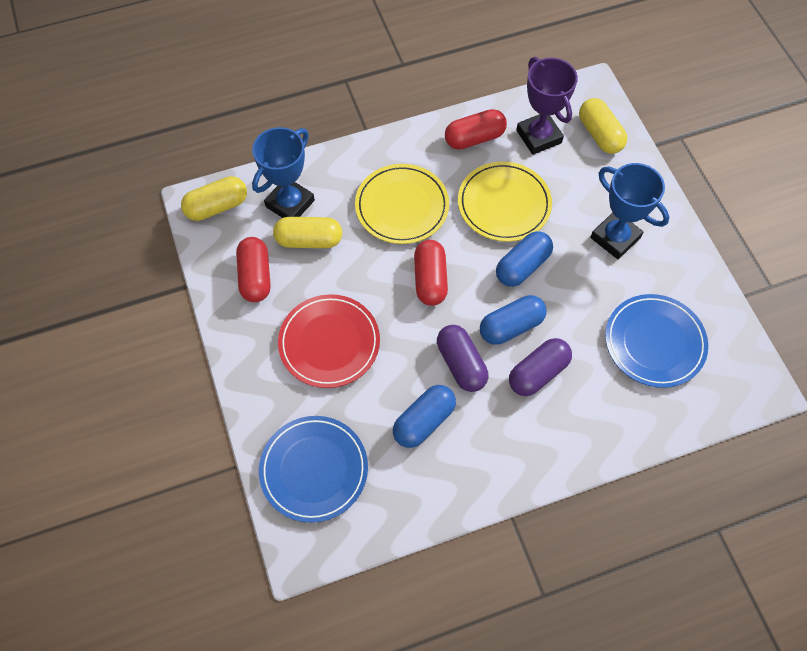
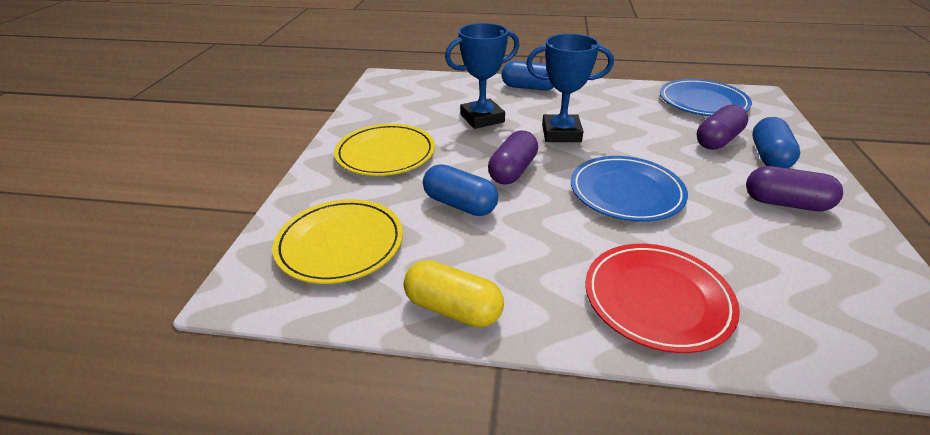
purple capsule: 2 -> 3
purple trophy: 1 -> 0
red capsule: 3 -> 0
yellow capsule: 3 -> 1

